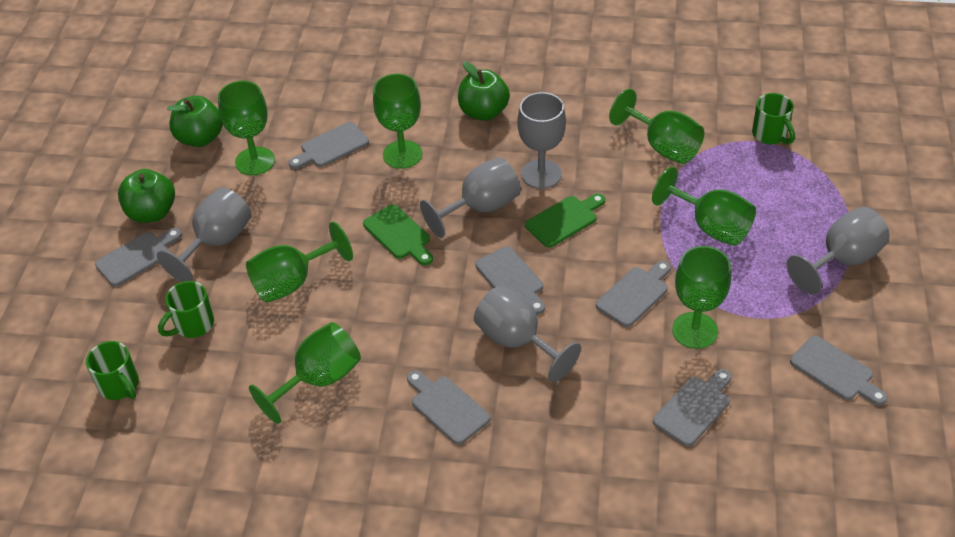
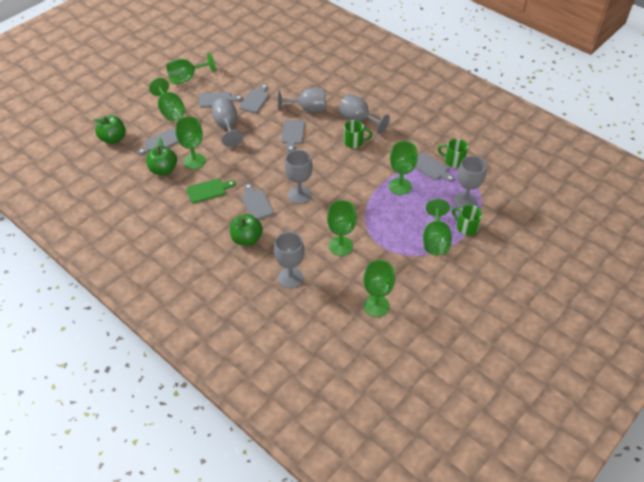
green cutting board: 2 -> 1
grey cutting board: 7 -> 6
grey goblet: 5 -> 6

